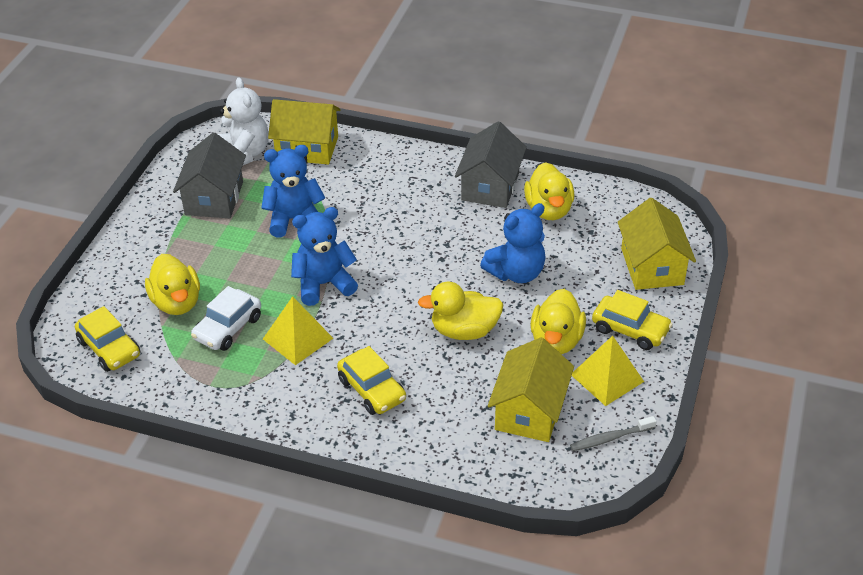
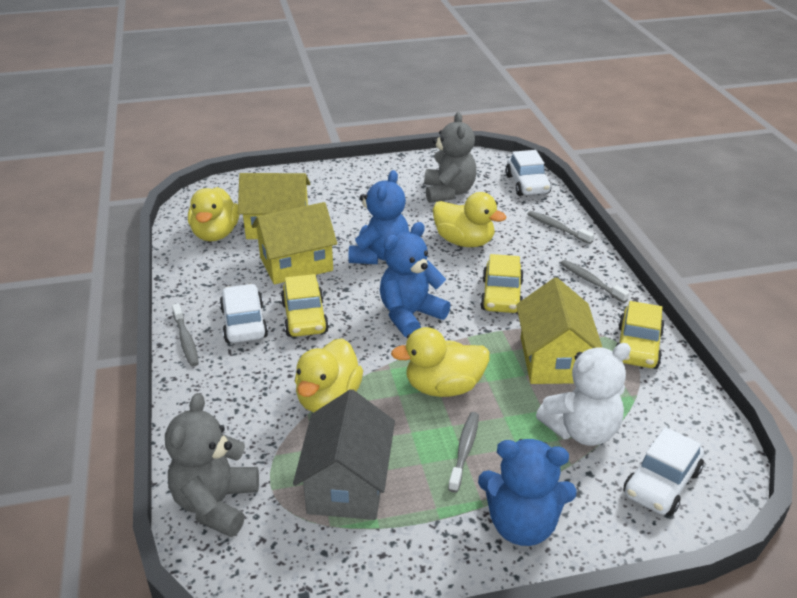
grey house: 2 -> 1
grey teddy bear: 0 -> 2
grey toothbrush: 1 -> 4
white car: 1 -> 3
yellow pyramid: 2 -> 0

